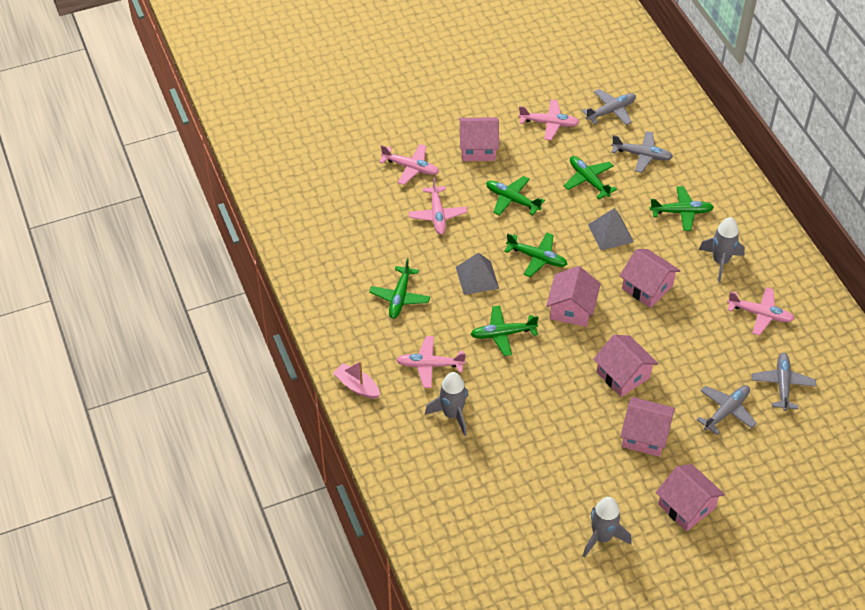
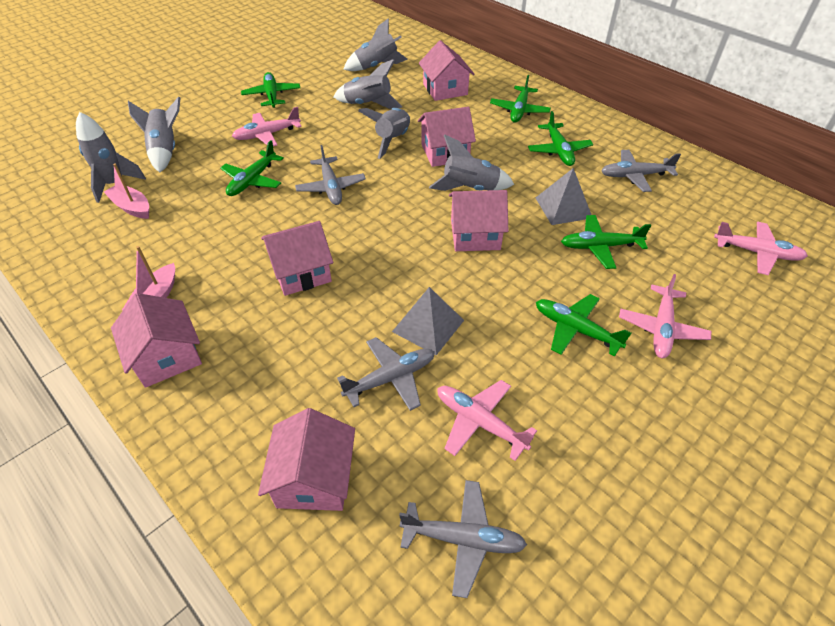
grey rocket: 3 -> 6
pink boat: 1 -> 2
pink plane: 5 -> 4

